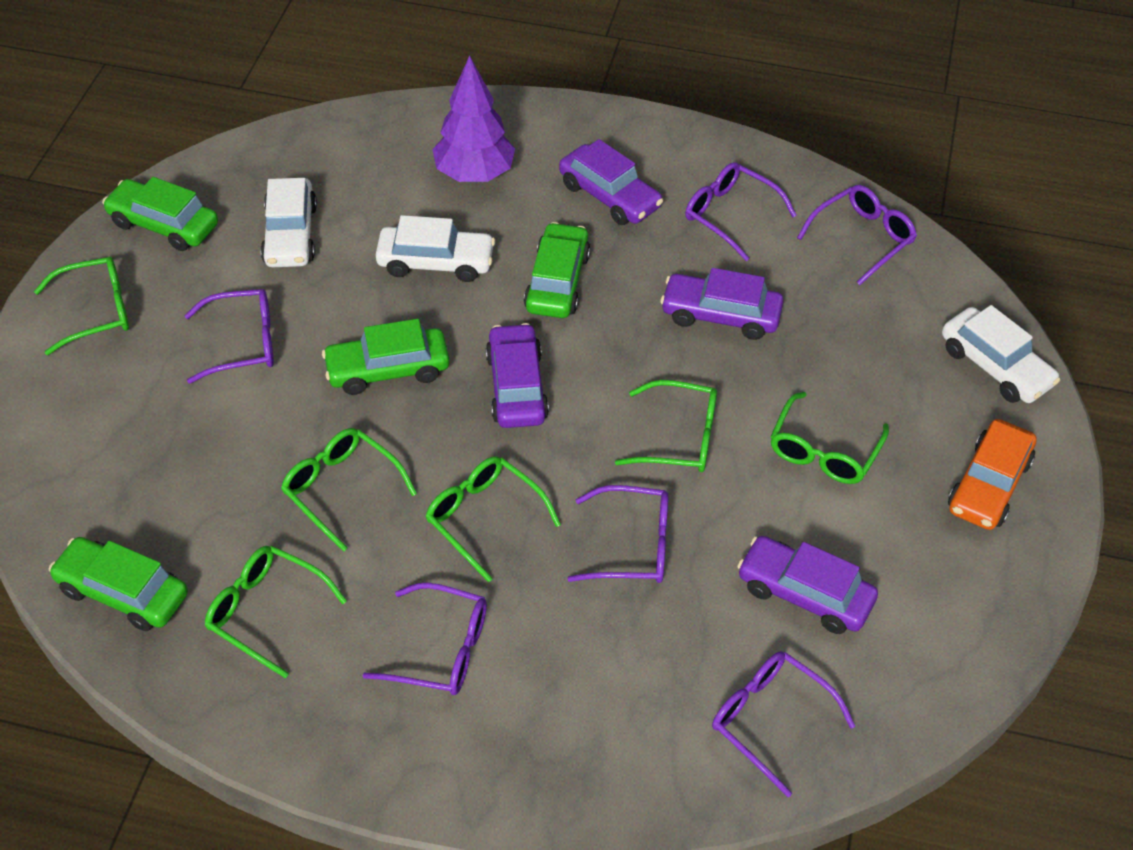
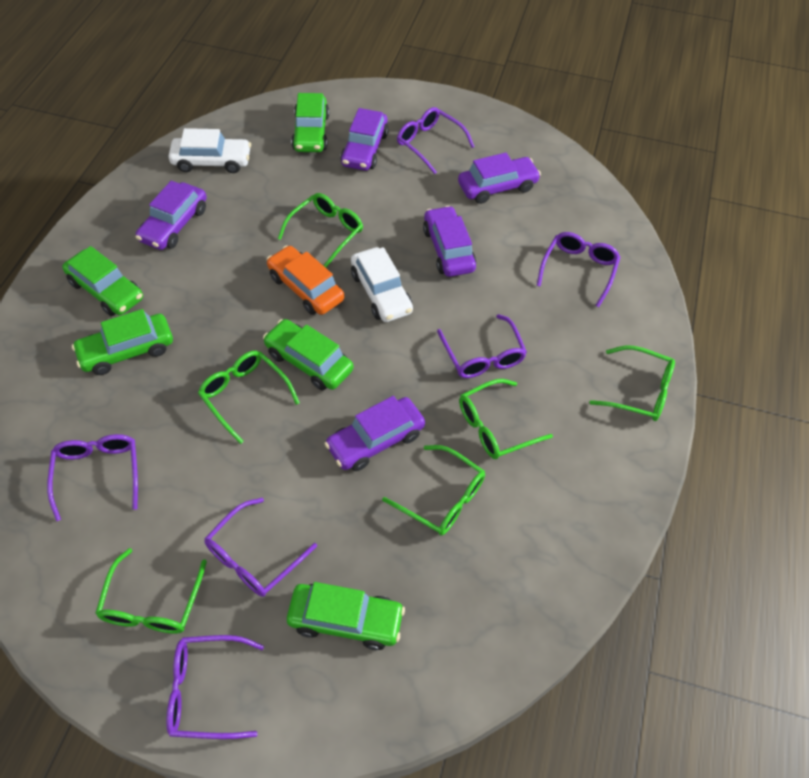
green car: 4 -> 5
purple car: 4 -> 5
purple tree: 1 -> 0
white car: 3 -> 2

